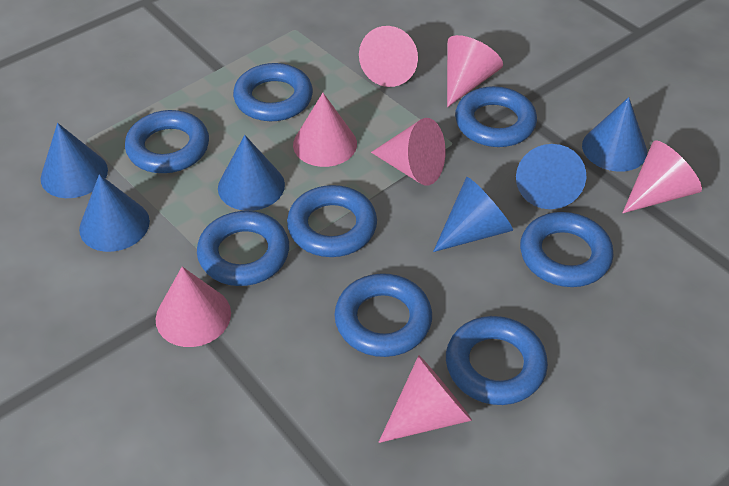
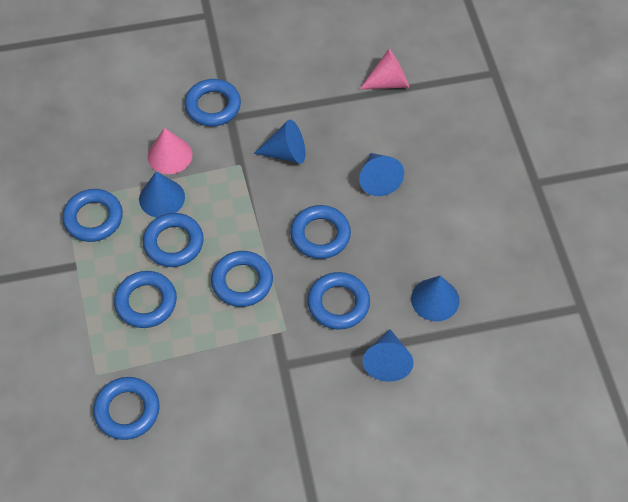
blue cone: 6 -> 5
pink cone: 7 -> 2

